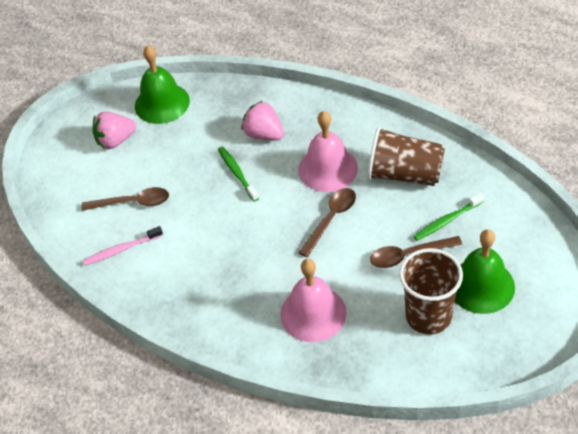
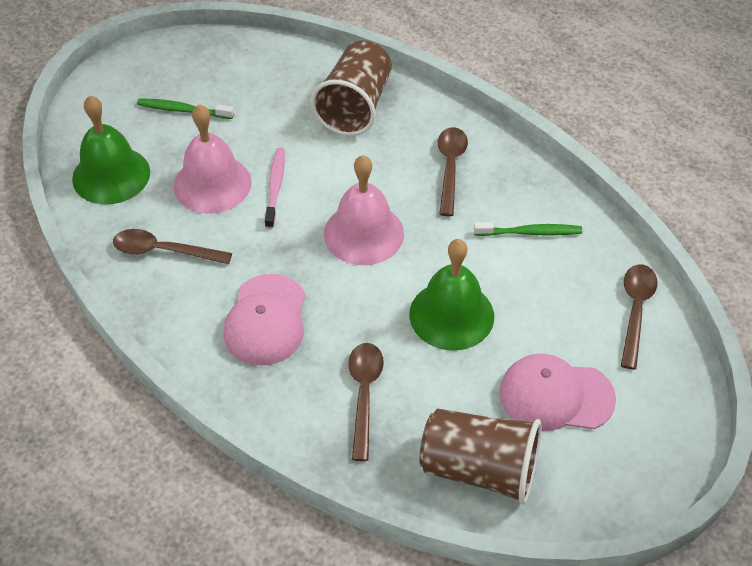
brown spoon: 3 -> 4
pink cap: 0 -> 2
pink strawberry: 2 -> 0

